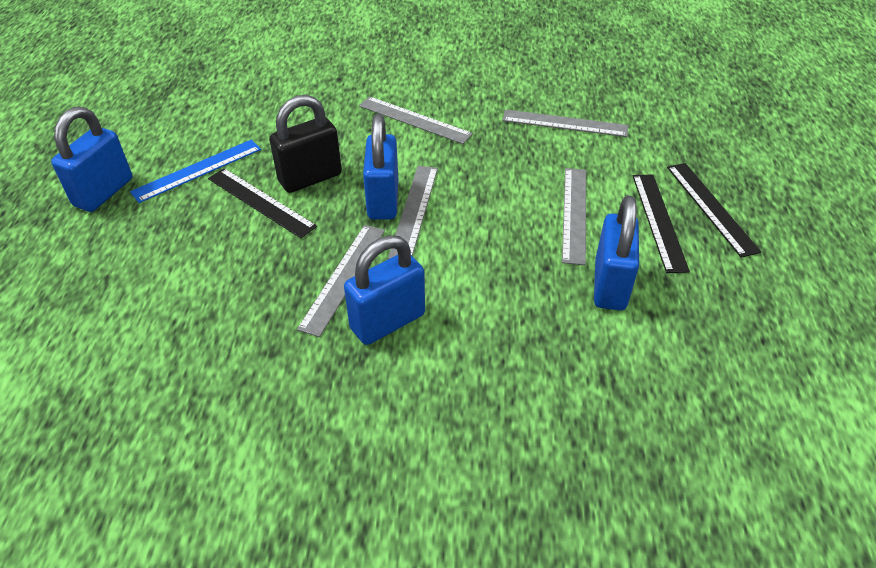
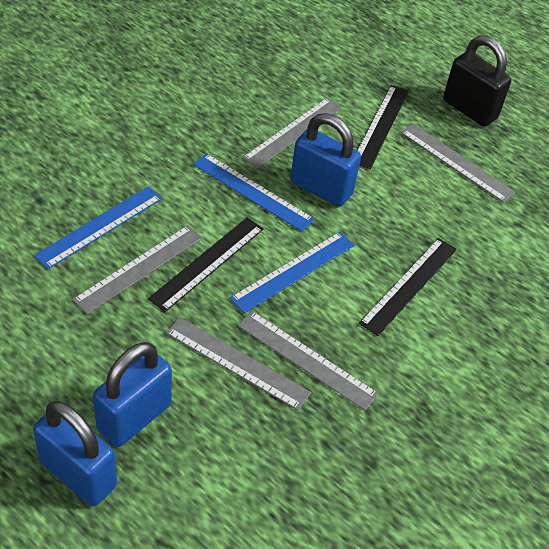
blue padlock: 4 -> 3
blue ruler: 1 -> 3

